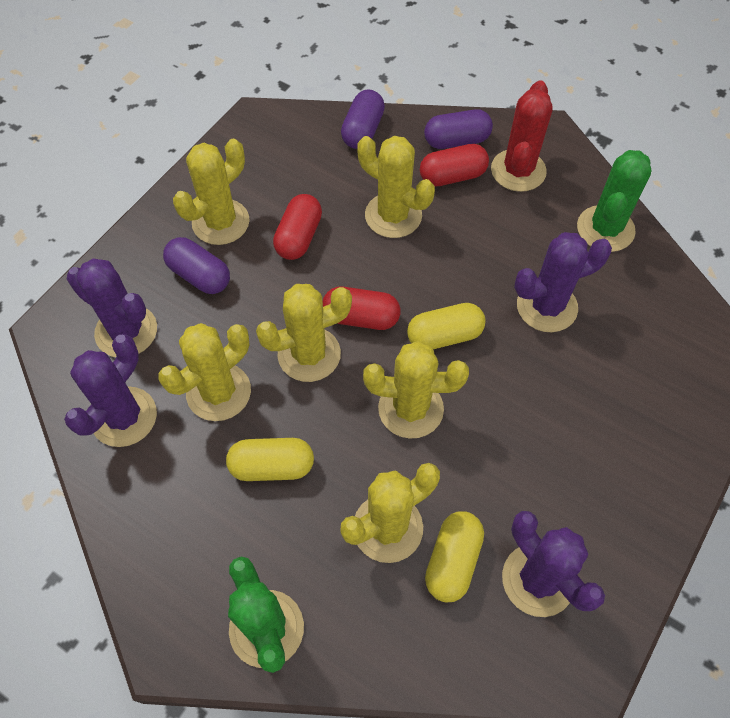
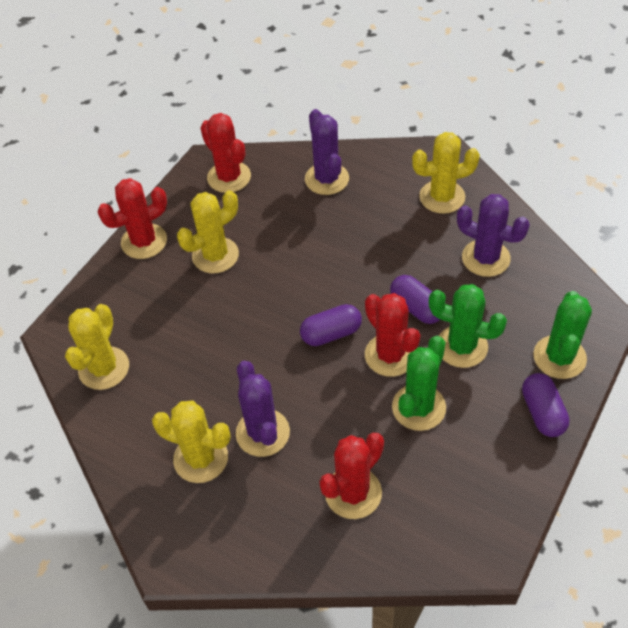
green cactus: 2 -> 3
purple cactus: 4 -> 3
red cactus: 1 -> 4
red capsule: 3 -> 0
yellow cactus: 6 -> 4
yellow capsule: 3 -> 0

